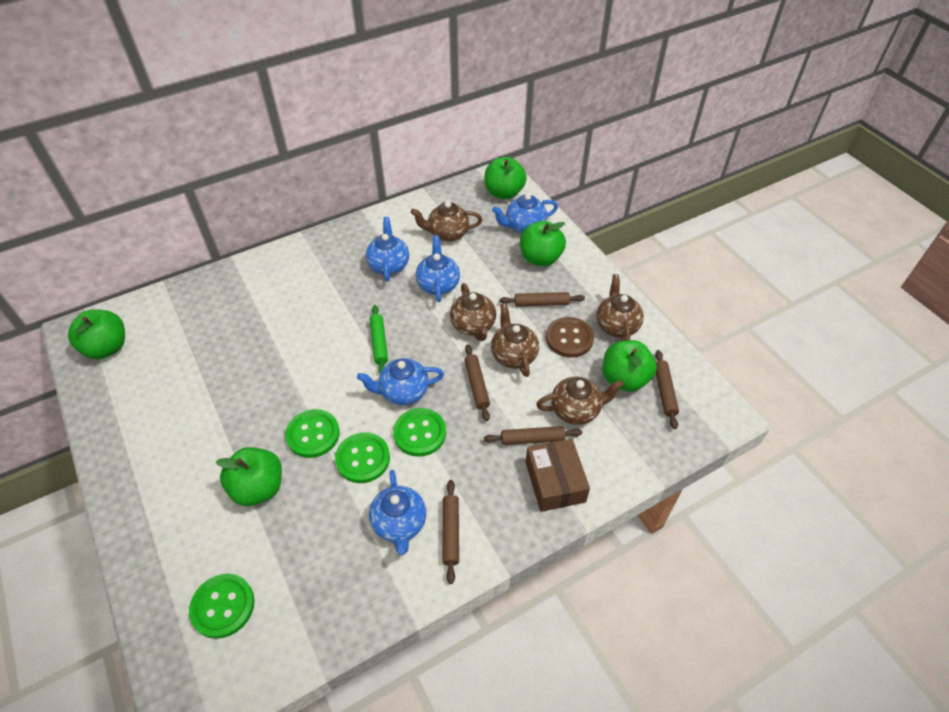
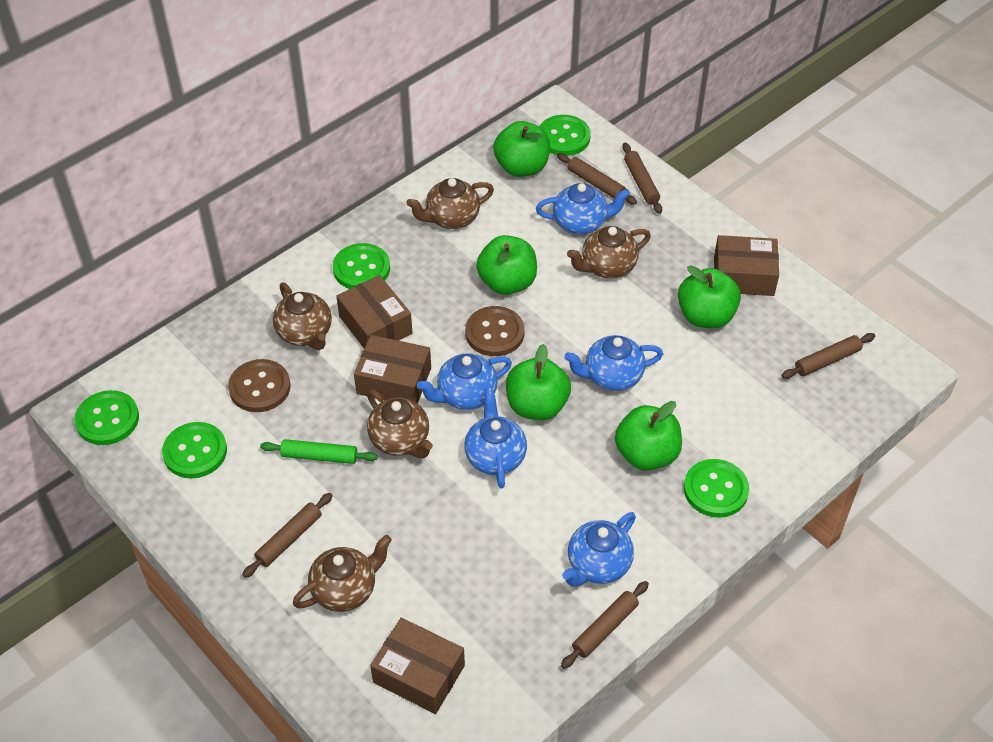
brown box: 1 -> 4
brown button: 1 -> 2
green button: 4 -> 5

